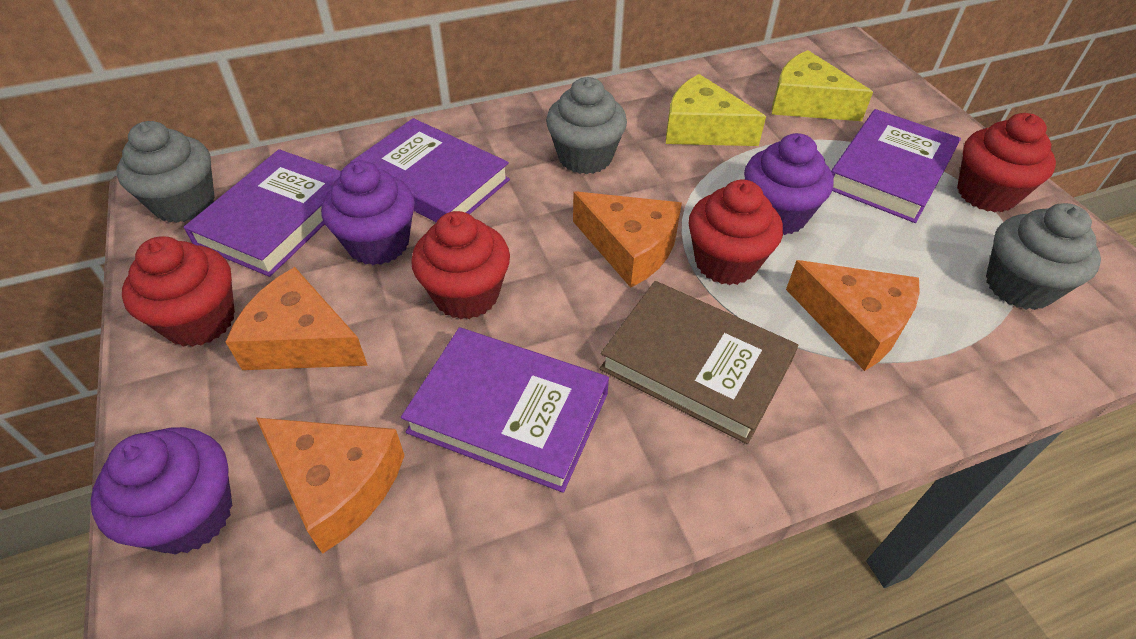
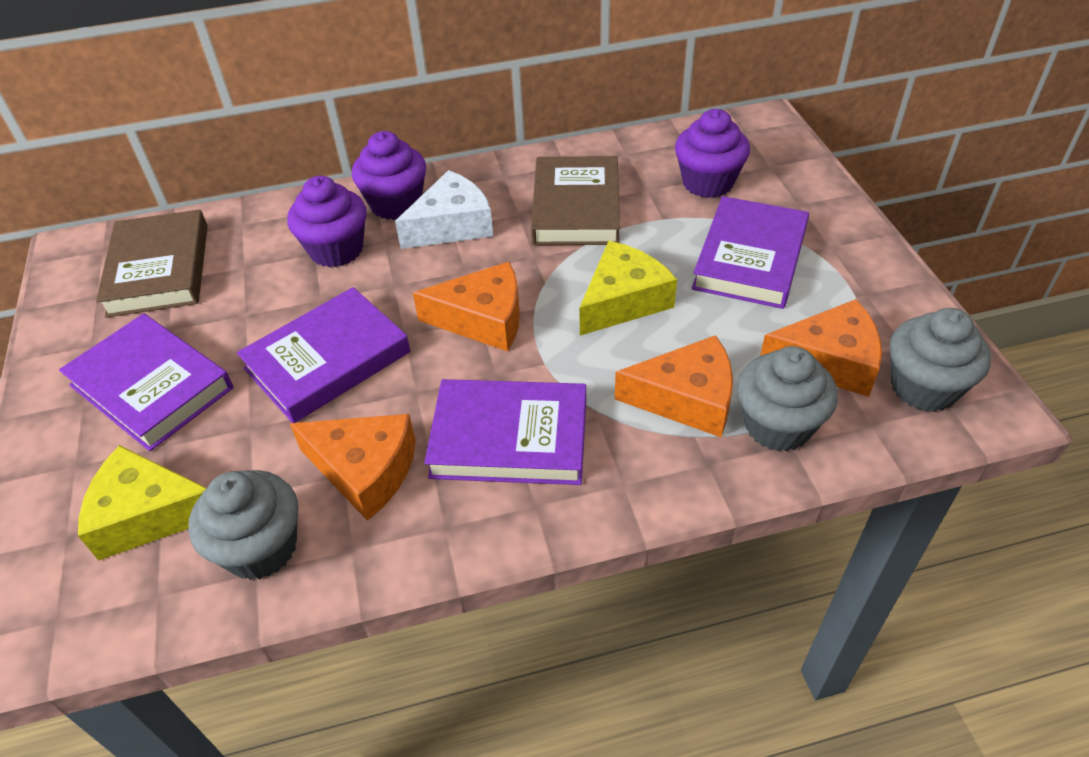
brown book: 1 -> 2
red cupcake: 4 -> 0
white cheese: 0 -> 1

